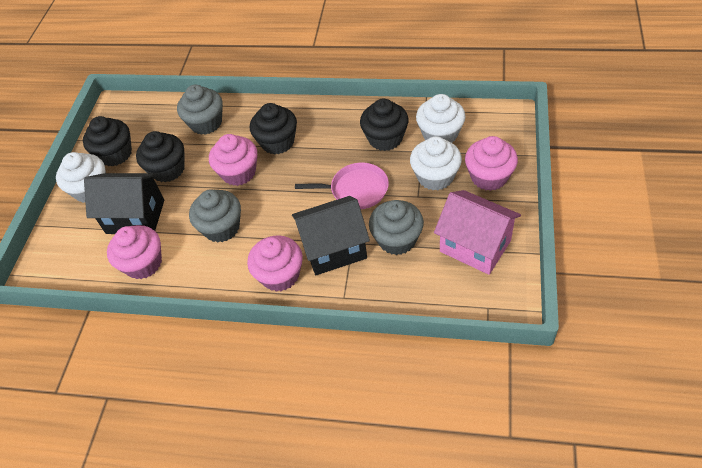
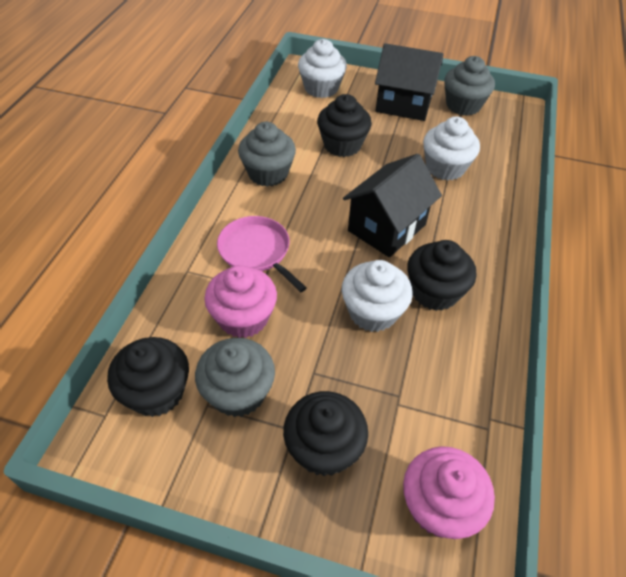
pink cupcake: 4 -> 2
pink house: 1 -> 0

